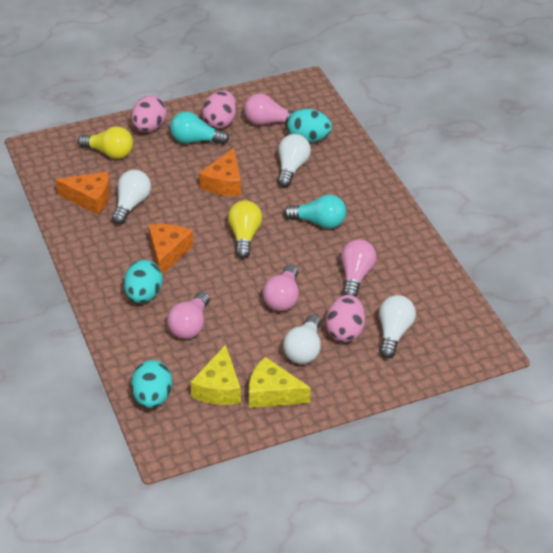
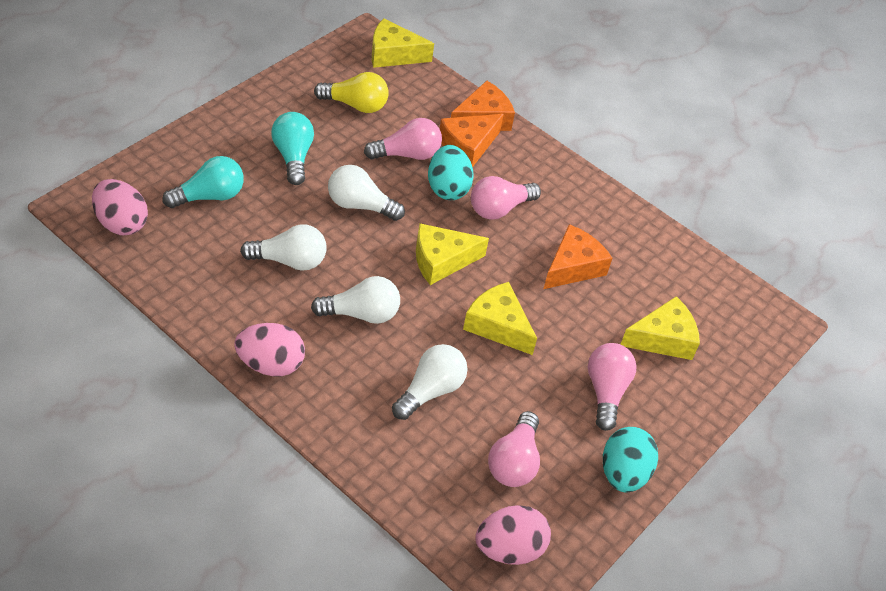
turquoise egg: 3 -> 2
yellow cheese: 2 -> 4
yellow light bulb: 2 -> 1

